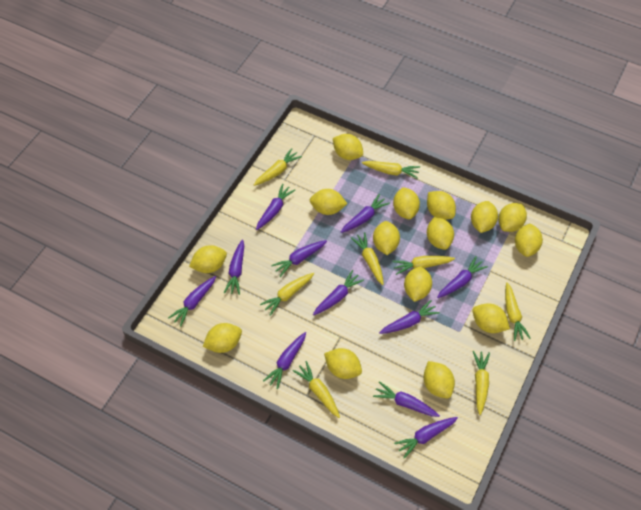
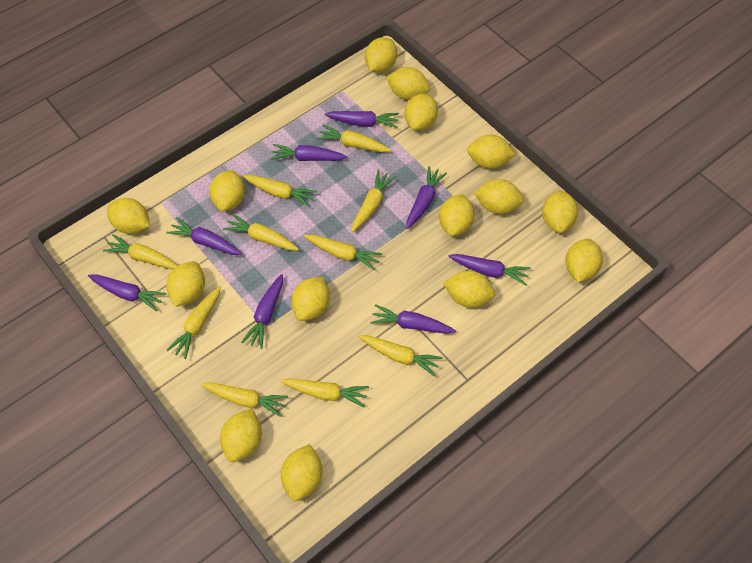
purple carrot: 11 -> 8
yellow carrot: 8 -> 10

